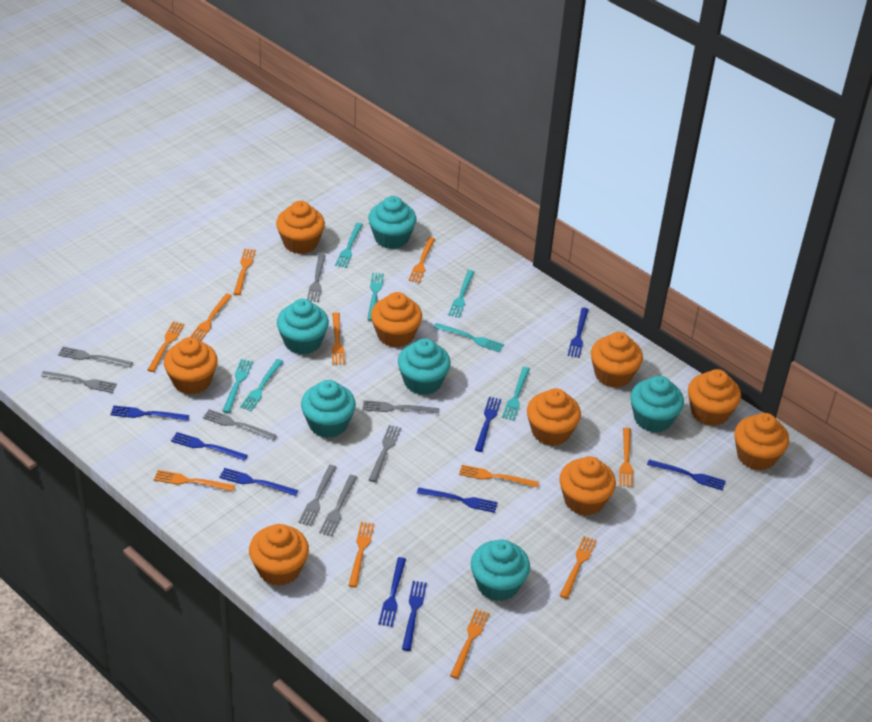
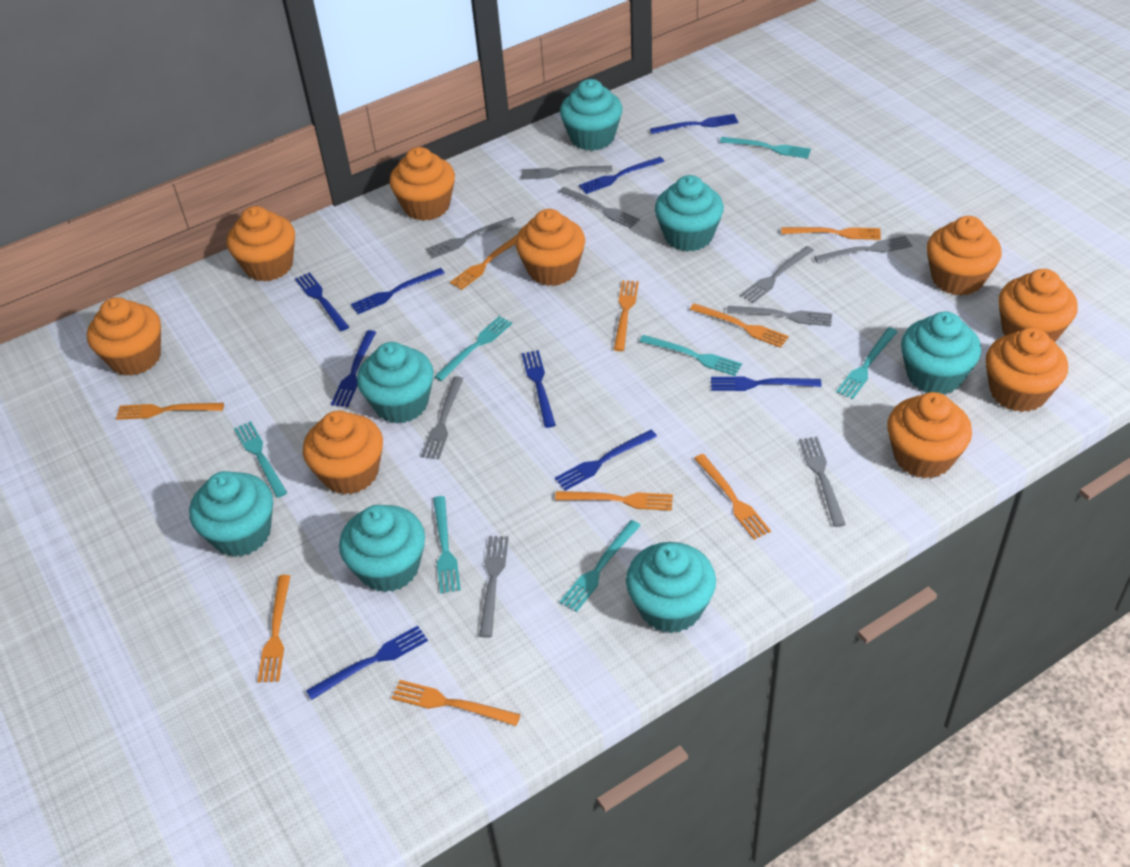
grey fork: 8 -> 9
orange fork: 11 -> 9
turquoise cupcake: 6 -> 7

